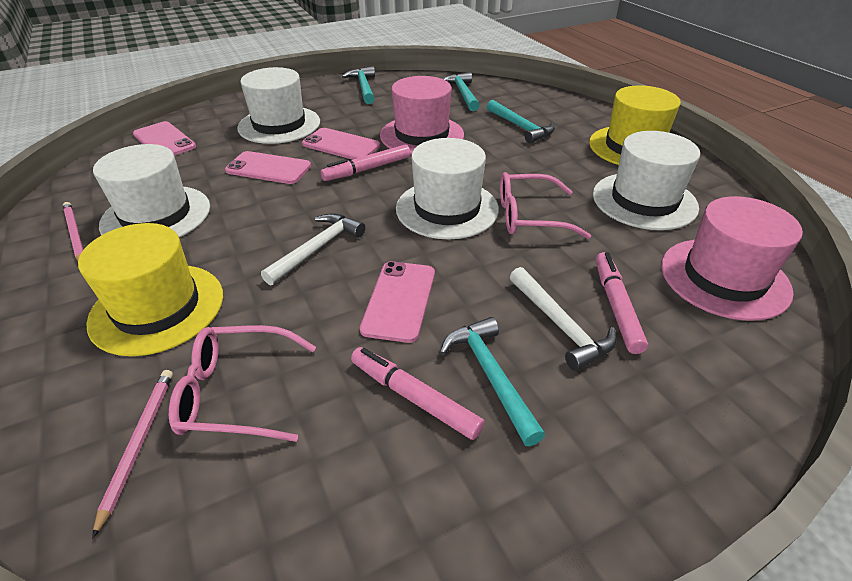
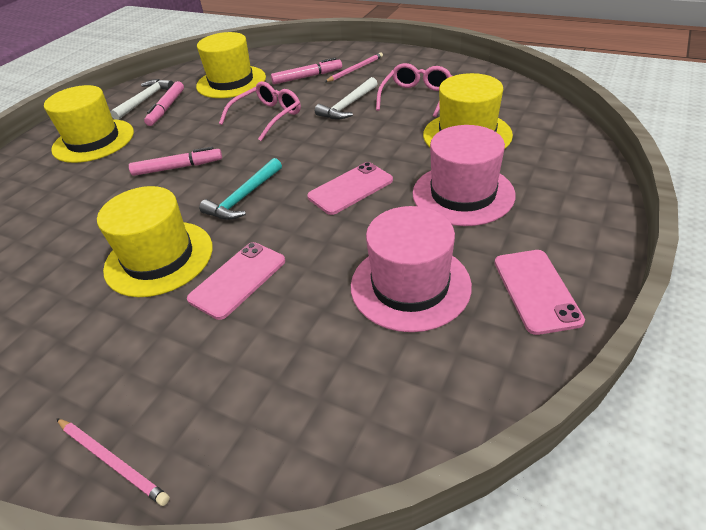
pink phone: 4 -> 3
turquoise hammer: 4 -> 1
white hat: 4 -> 0
yellow hat: 2 -> 4

